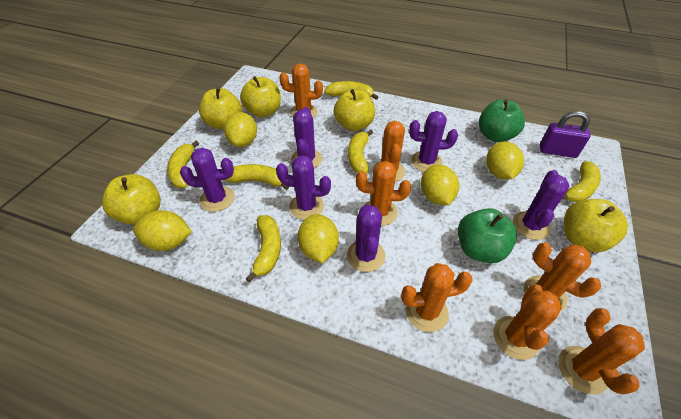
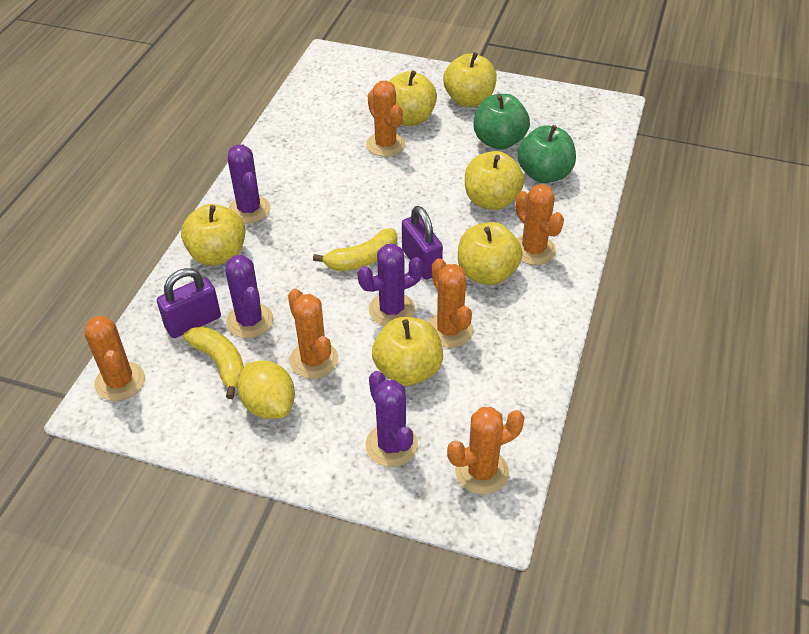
orange cactus: 7 -> 6
purple cactus: 6 -> 4
purple padlock: 1 -> 2
yellow apple: 5 -> 6
yellow banana: 6 -> 2
yellow lemon: 5 -> 1

